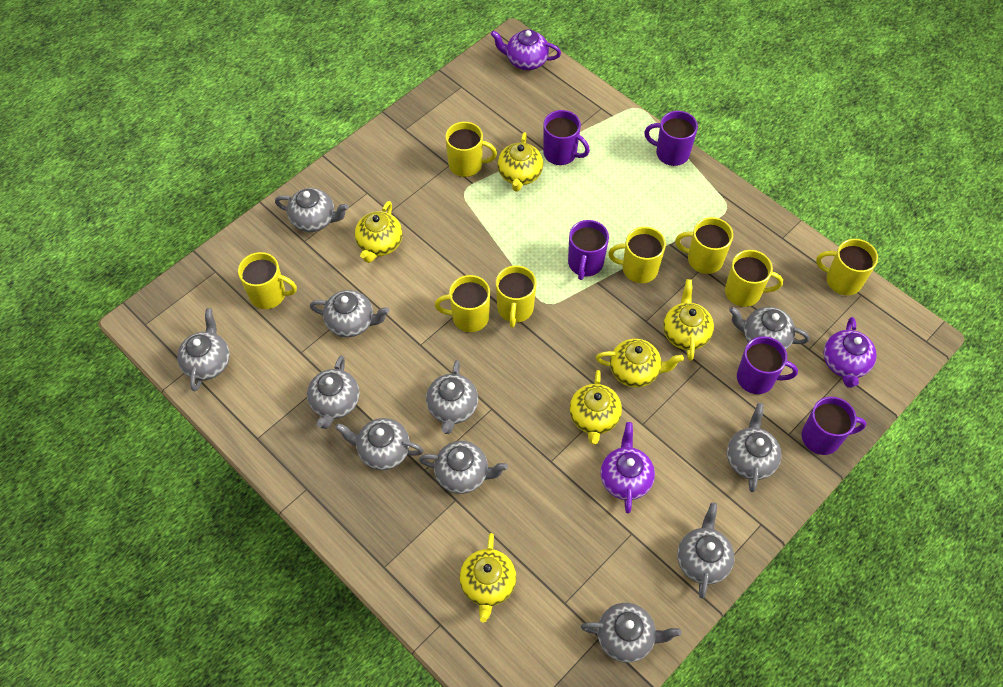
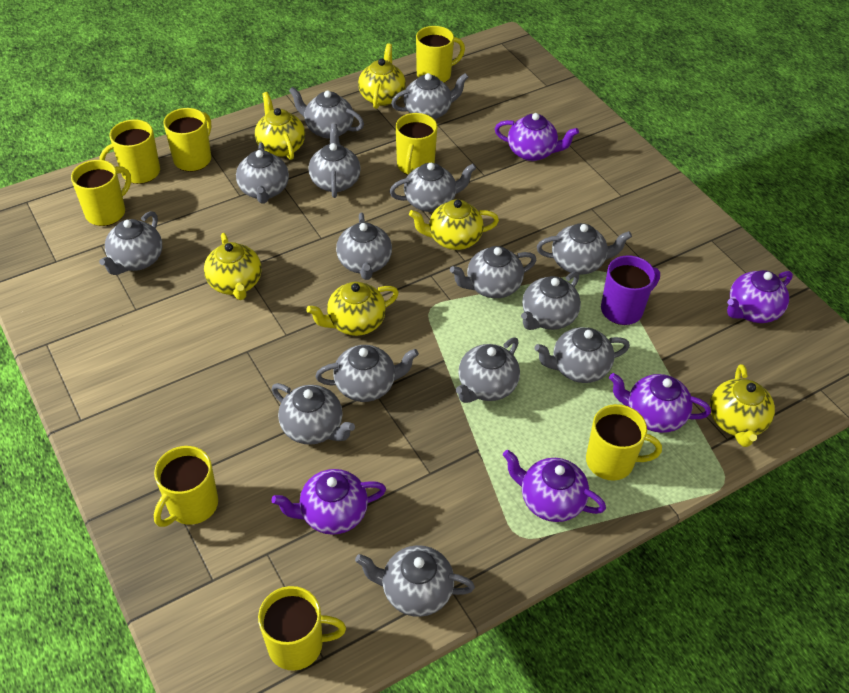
grey teapot: 11 -> 15
purple mug: 5 -> 1
purple teapot: 3 -> 5

